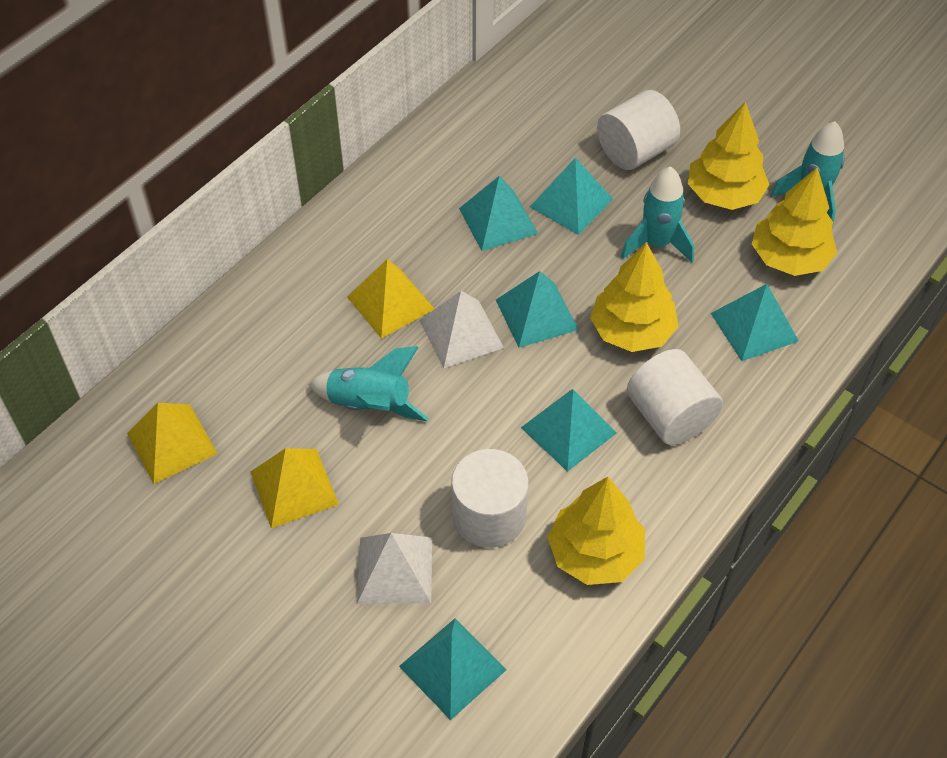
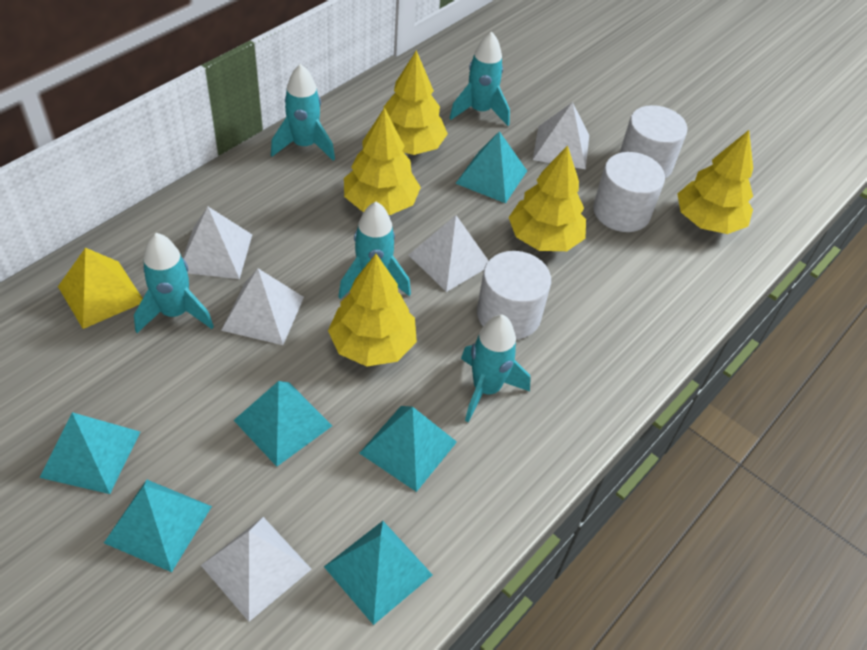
turquoise rocket: 3 -> 5
white pyramid: 2 -> 5
yellow pyramid: 3 -> 1
yellow tree: 4 -> 5

